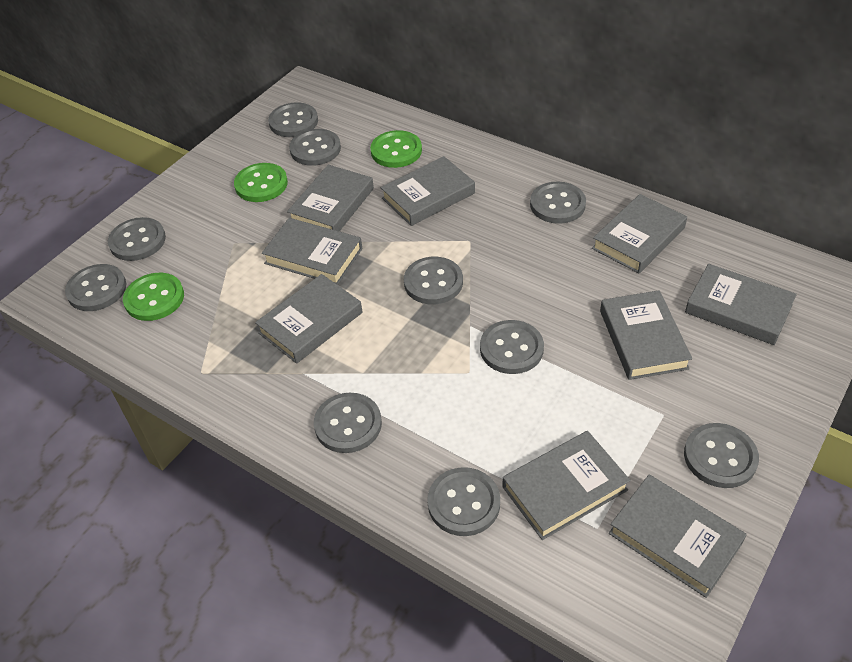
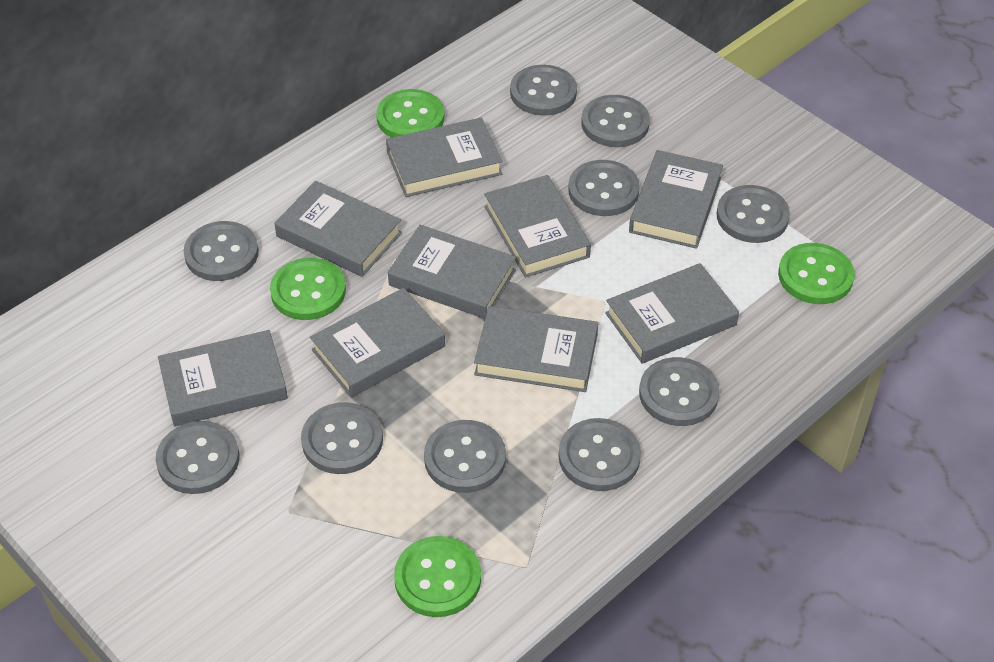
green button: 3 -> 4

